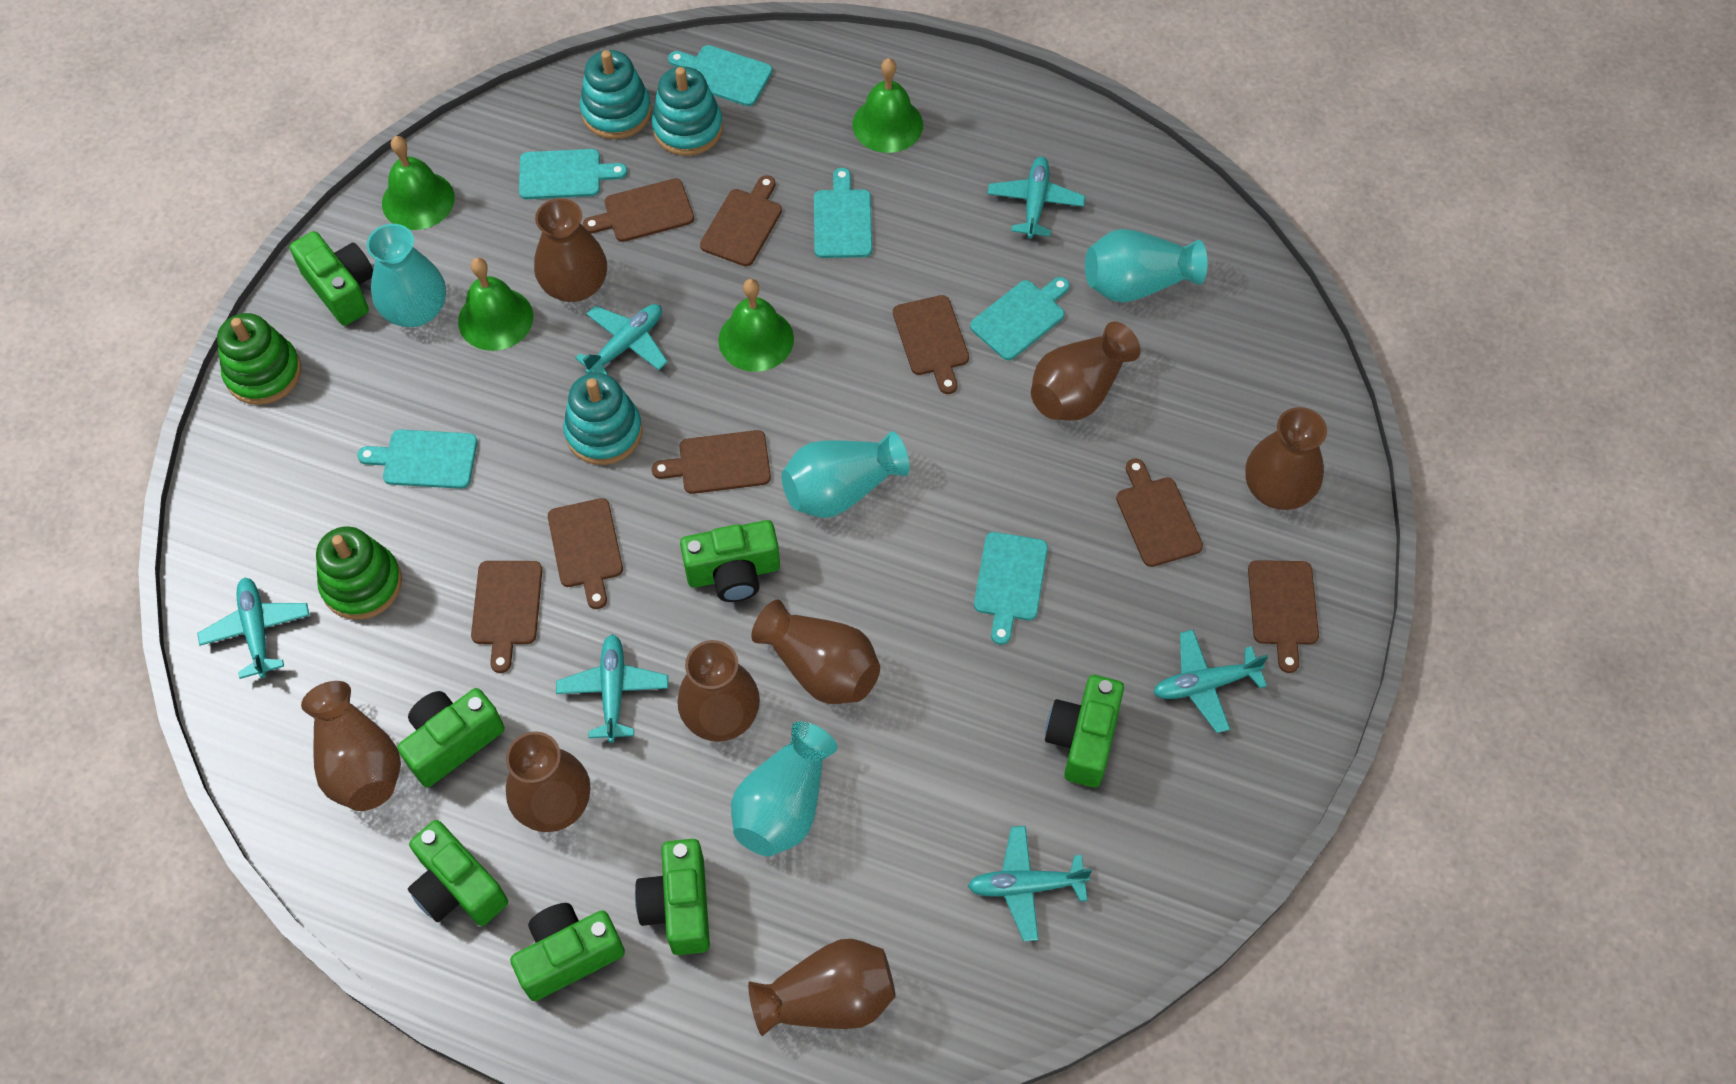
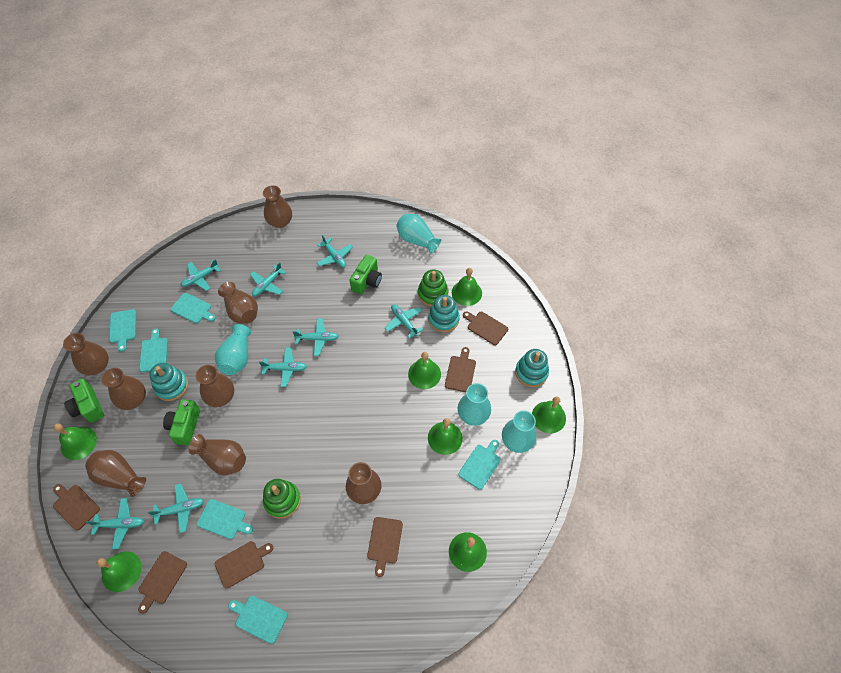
brown cutting board: 8 -> 6
green bell: 4 -> 7
green camera: 7 -> 3
turquoise plane: 6 -> 8

